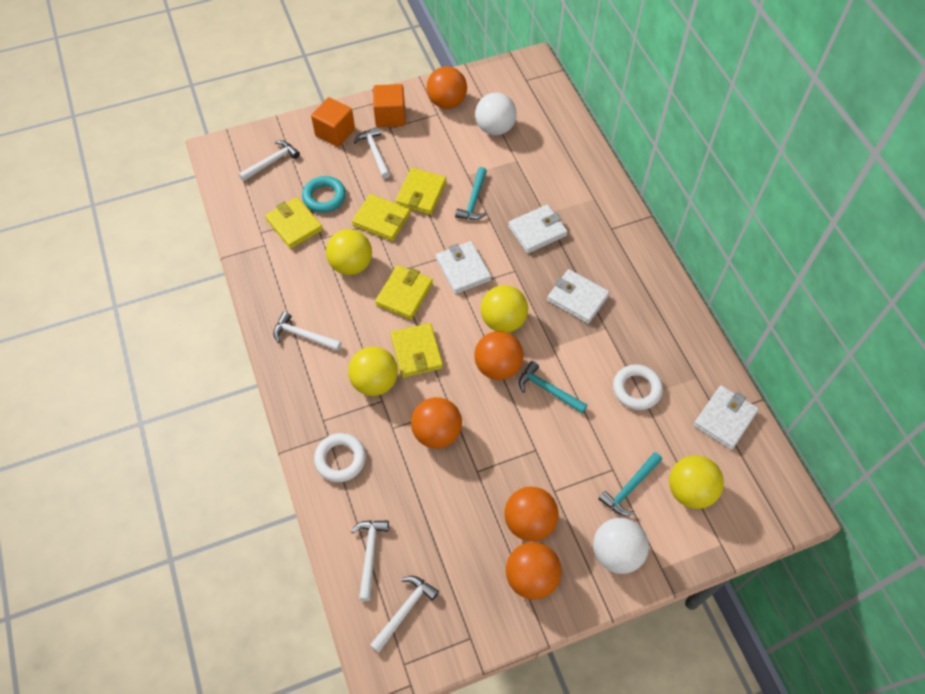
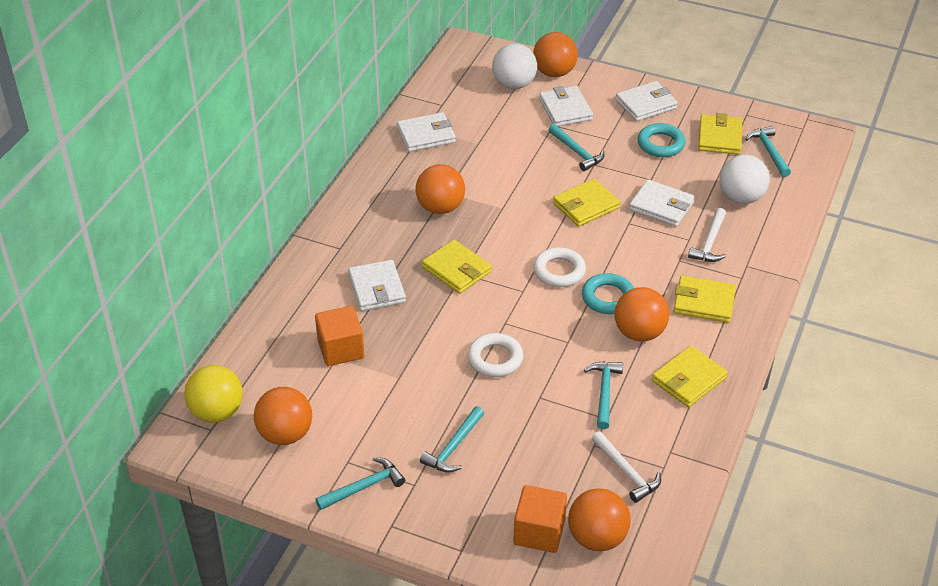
turquoise hammer: 3 -> 5
turquoise ring: 1 -> 2
white hammer: 5 -> 2
white wallet: 4 -> 5
yellow ball: 4 -> 1

